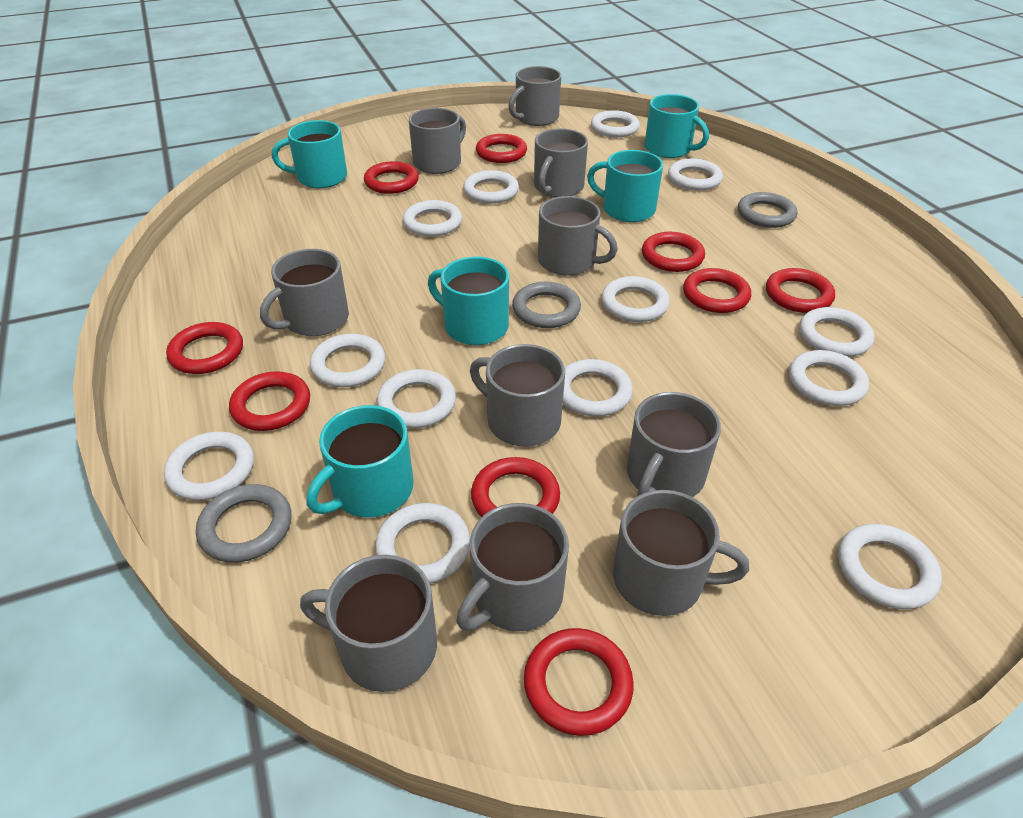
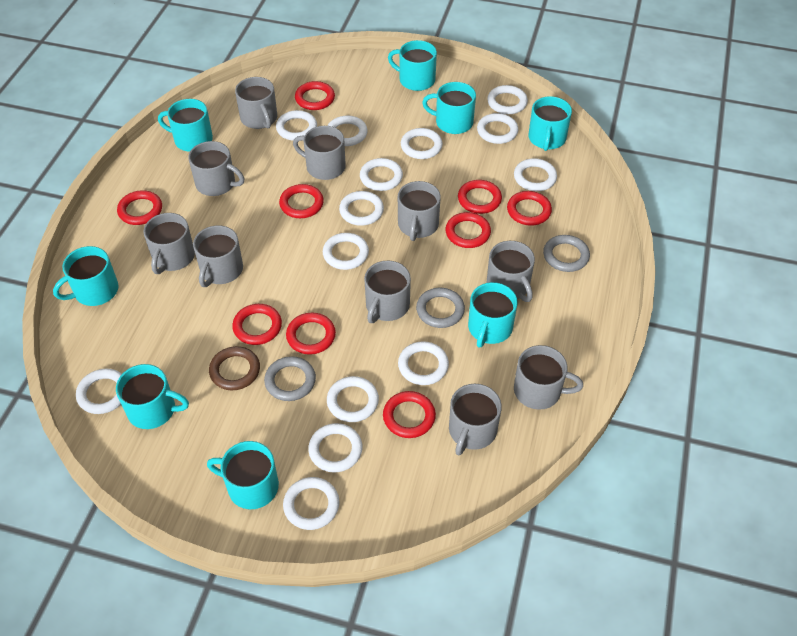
brown ring: 0 -> 1
turquoise mug: 5 -> 8
white ring: 13 -> 14

